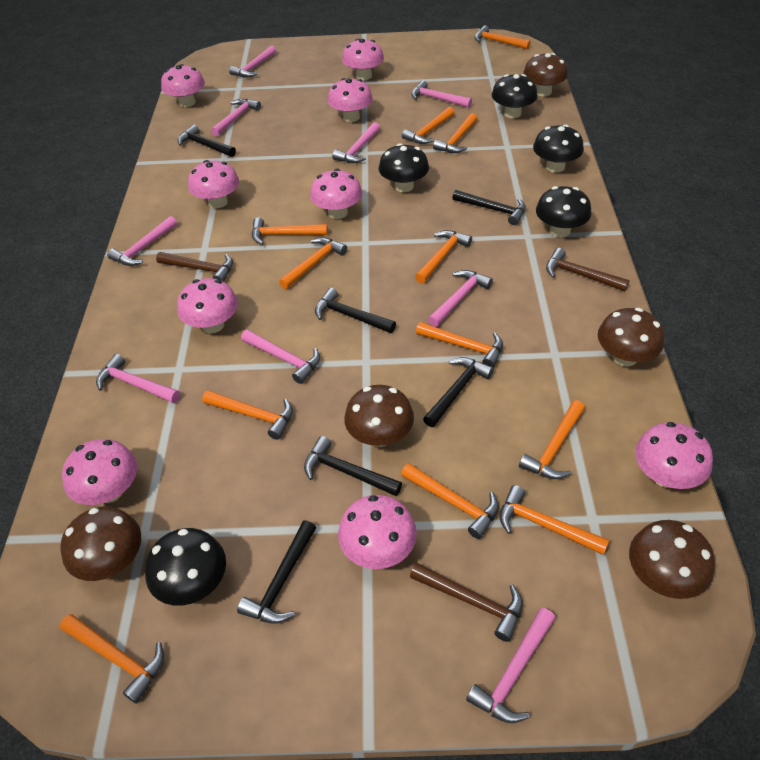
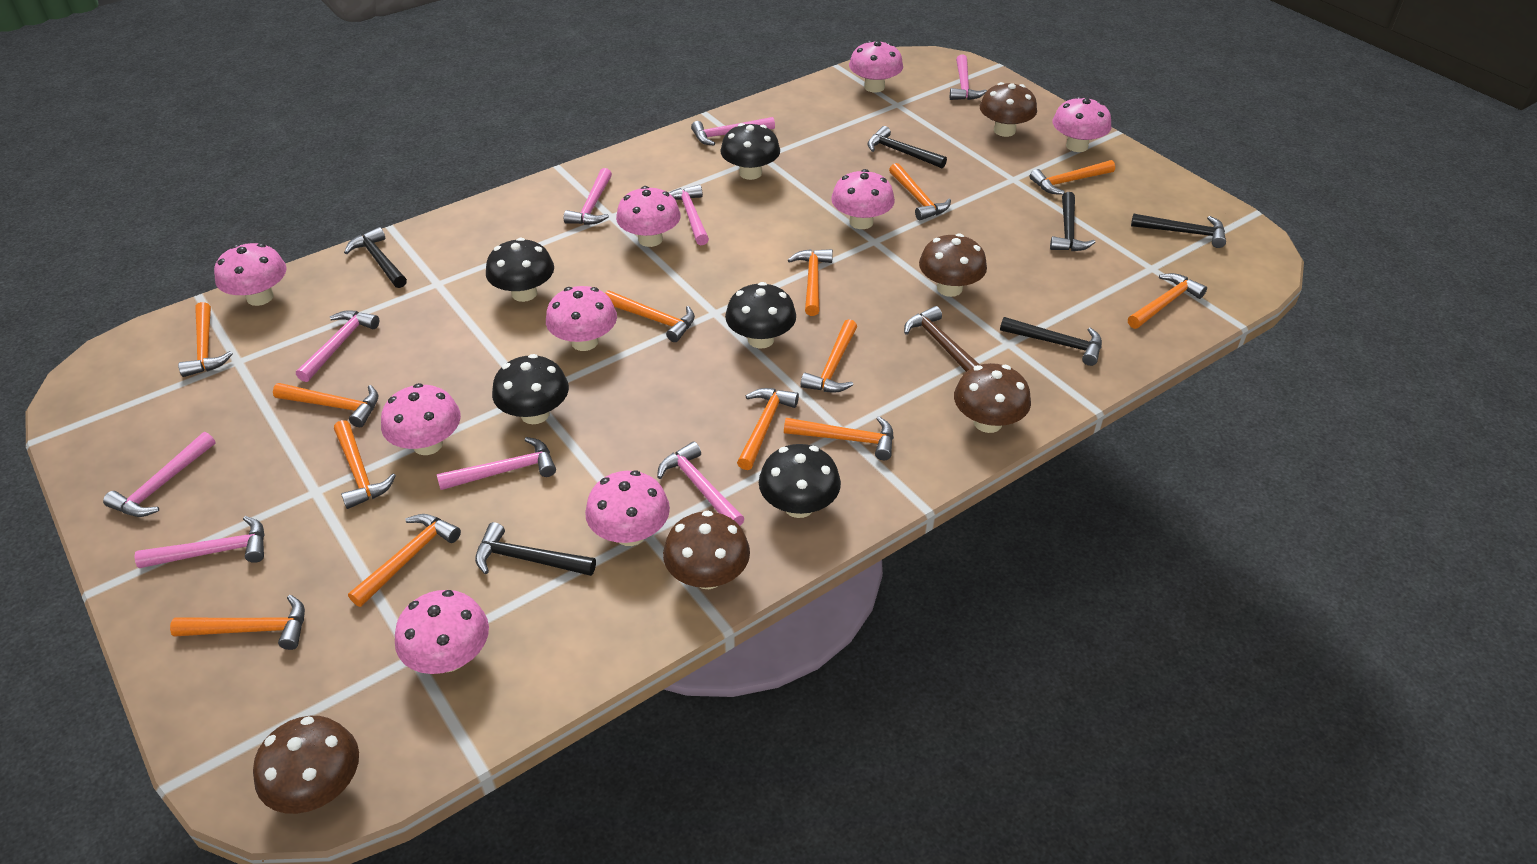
brown hammer: 3 -> 1
orange hammer: 12 -> 13

